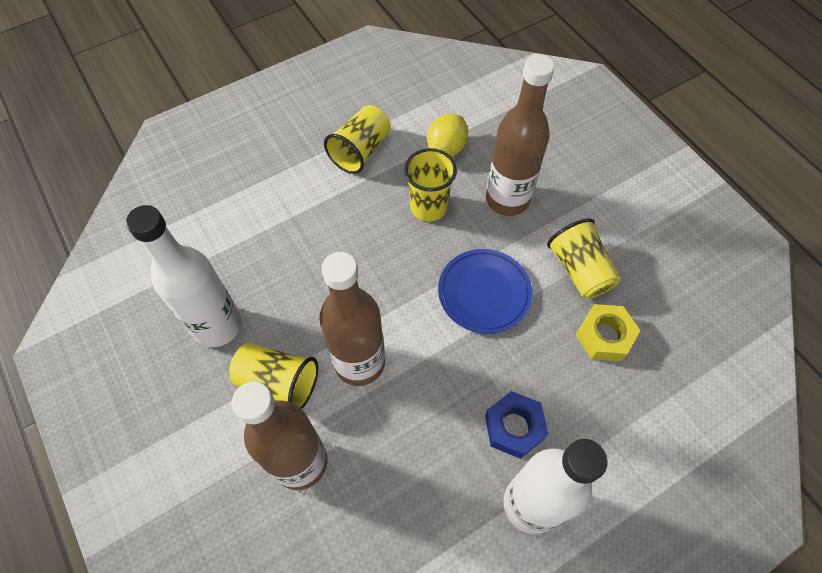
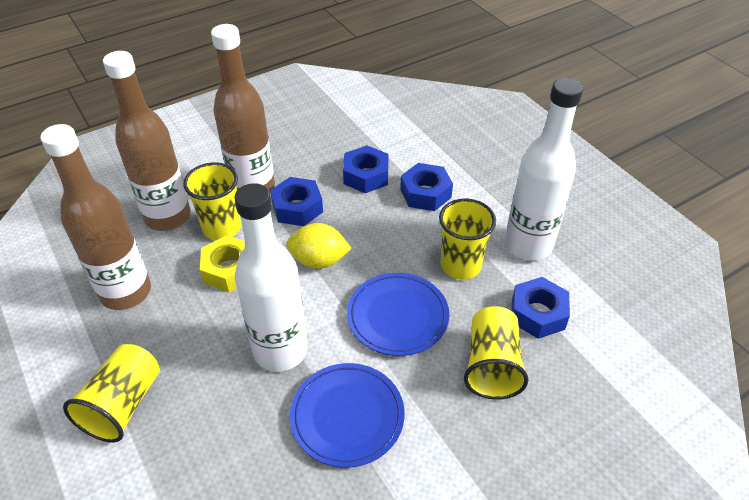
blue nut: 1 -> 4
blue plate: 1 -> 2

